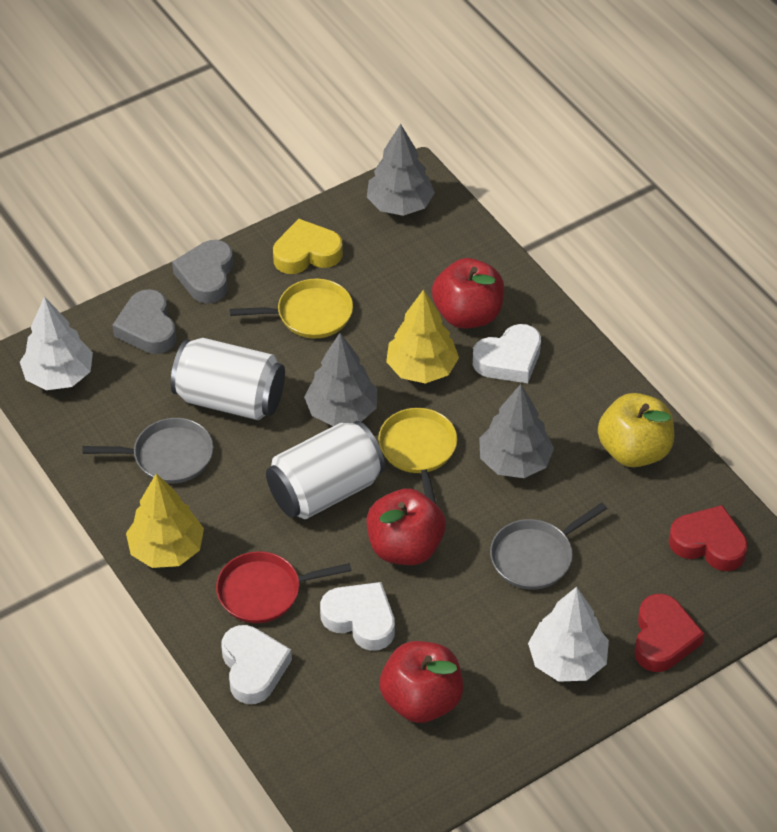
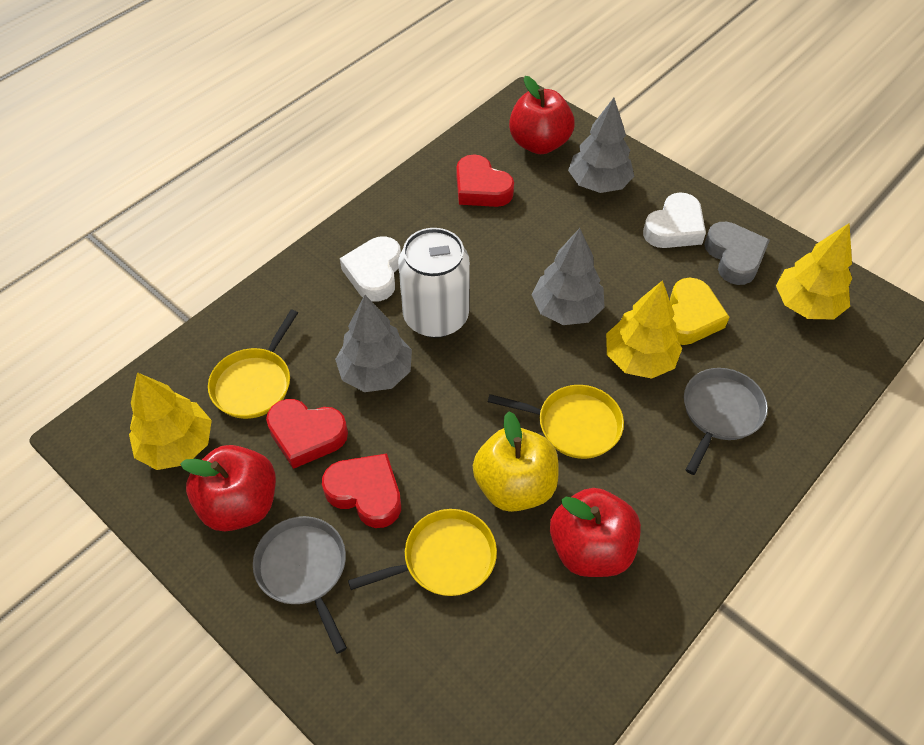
grey heart: 2 -> 1
red heart: 2 -> 3
red pan: 1 -> 0
white can: 2 -> 1
white heart: 3 -> 2
white tree: 2 -> 0
yellow pan: 2 -> 3
yellow tree: 2 -> 3

